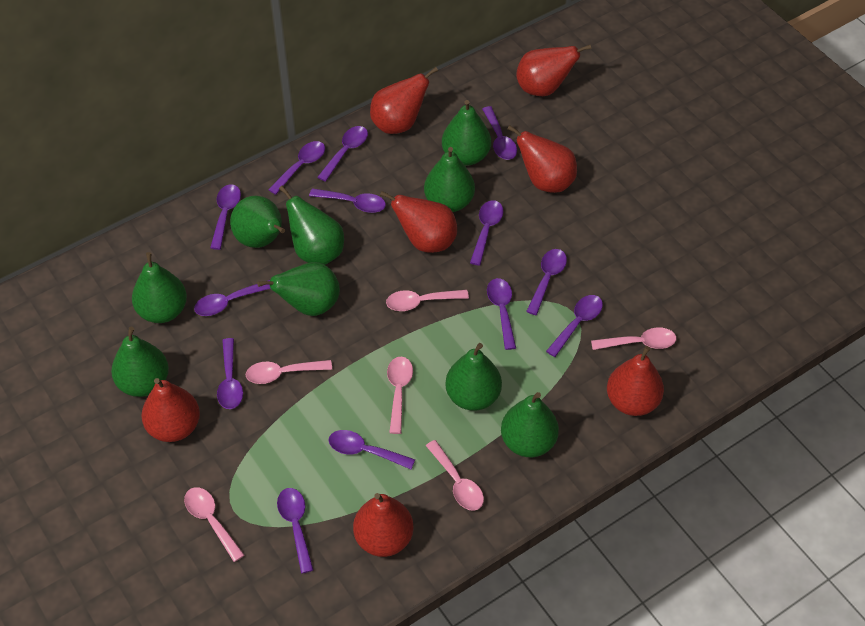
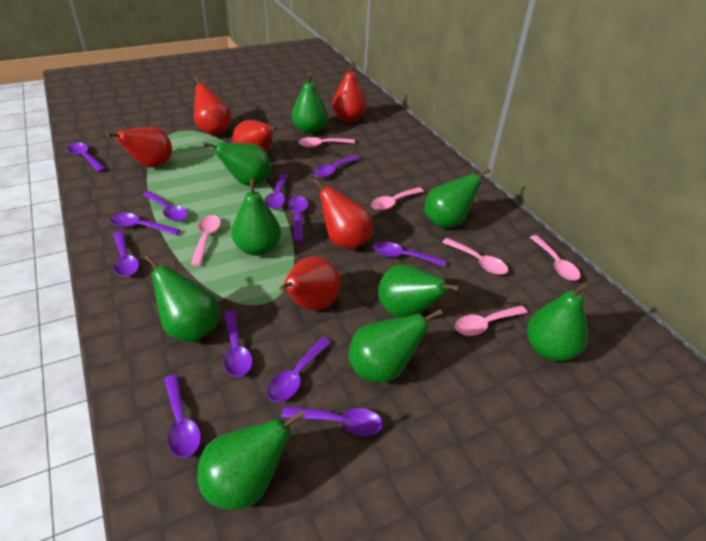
purple spoon: 13 -> 12
red pear: 7 -> 6

